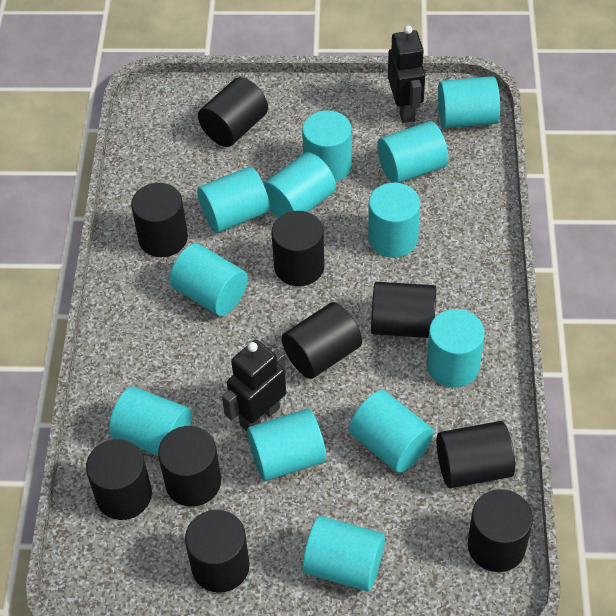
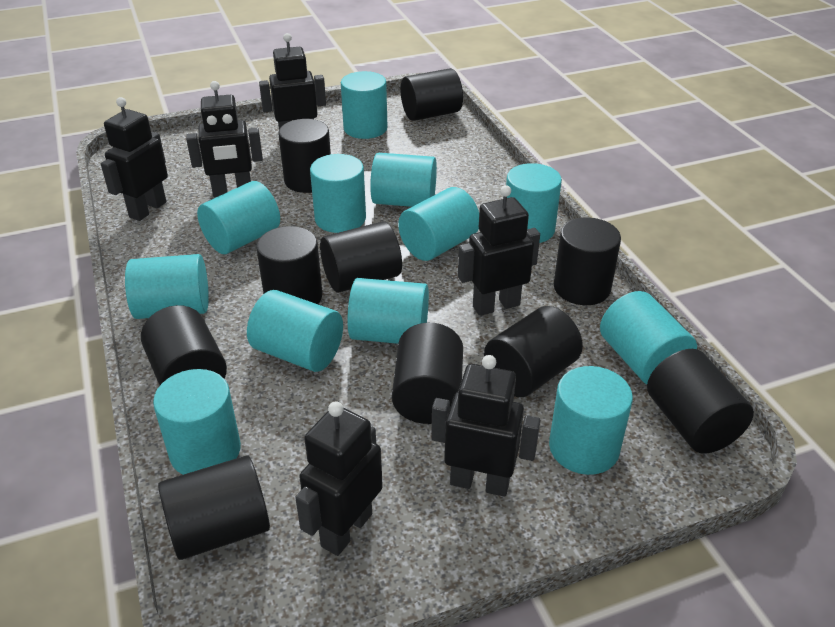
black robot: 2 -> 6

